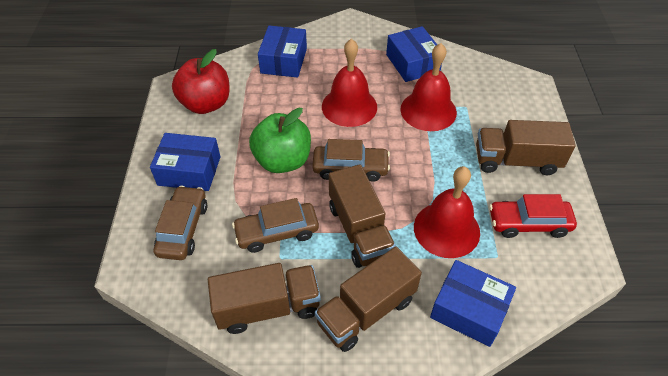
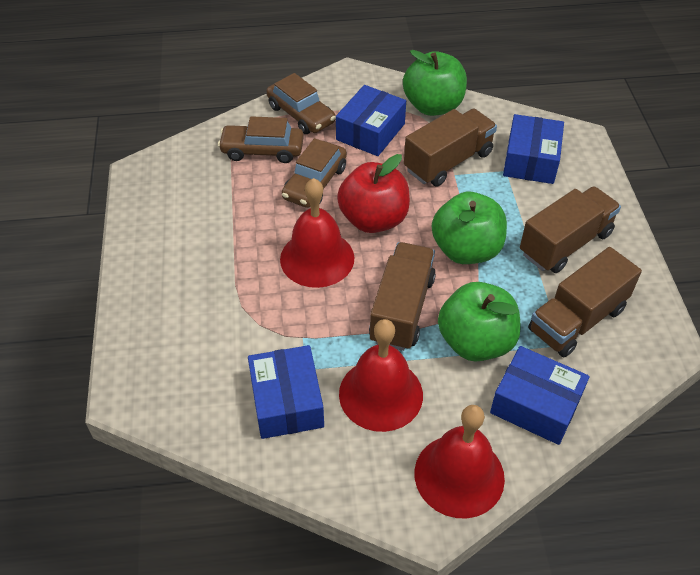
green apple: 1 -> 3
red car: 1 -> 0

